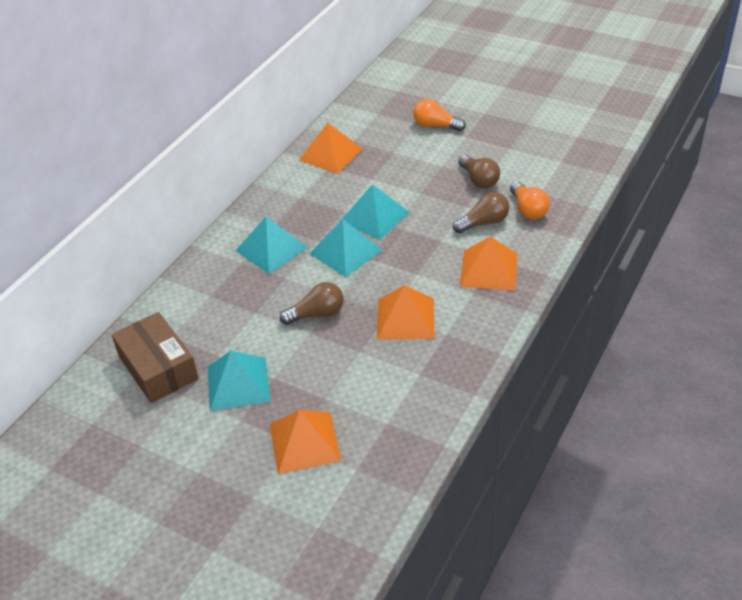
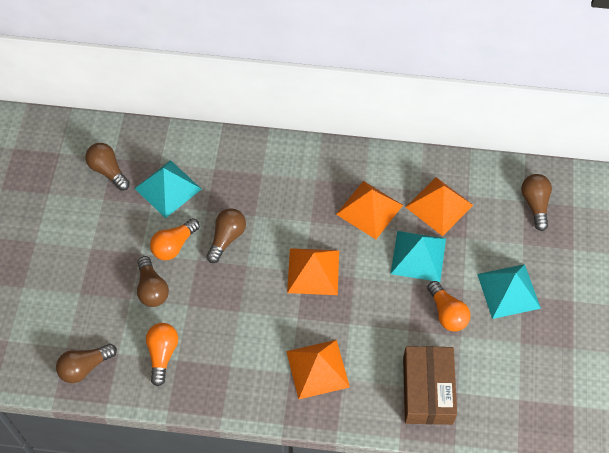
brown light bulb: 3 -> 5
orange light bulb: 2 -> 3
turquoise pyramid: 4 -> 3

